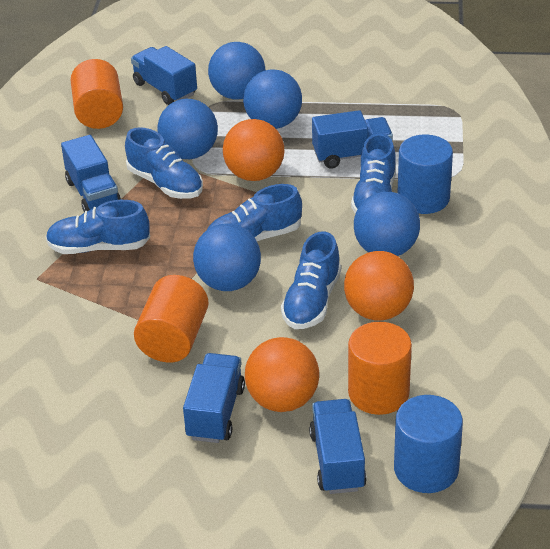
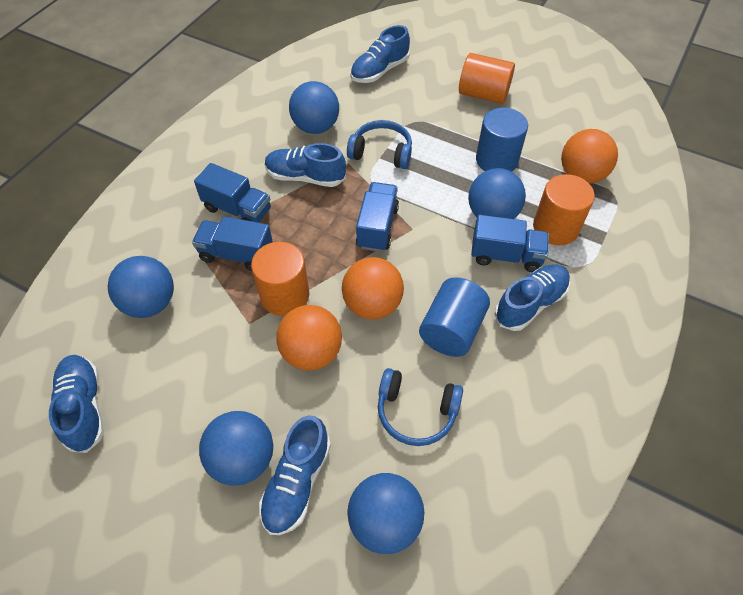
blue headphones: 0 -> 2
blue truck: 5 -> 4

